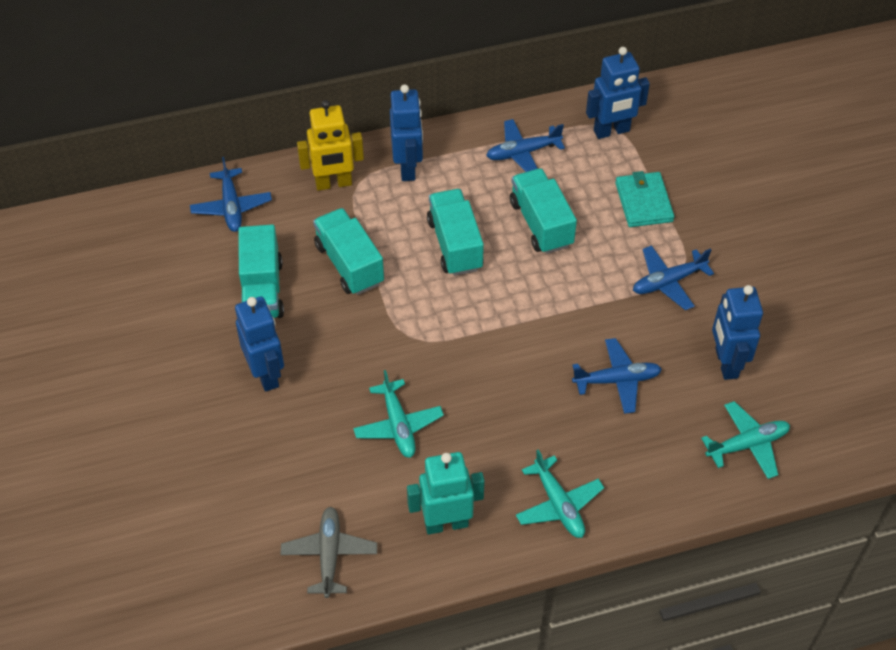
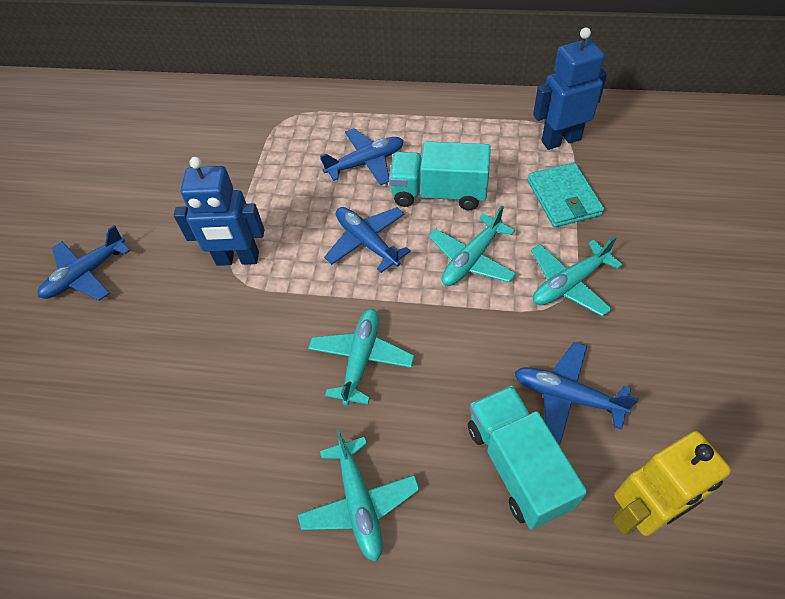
blue robot: 4 -> 2
grey plane: 1 -> 0
turquoise plane: 3 -> 4
turquoise robot: 1 -> 0
turquoise truck: 4 -> 2

